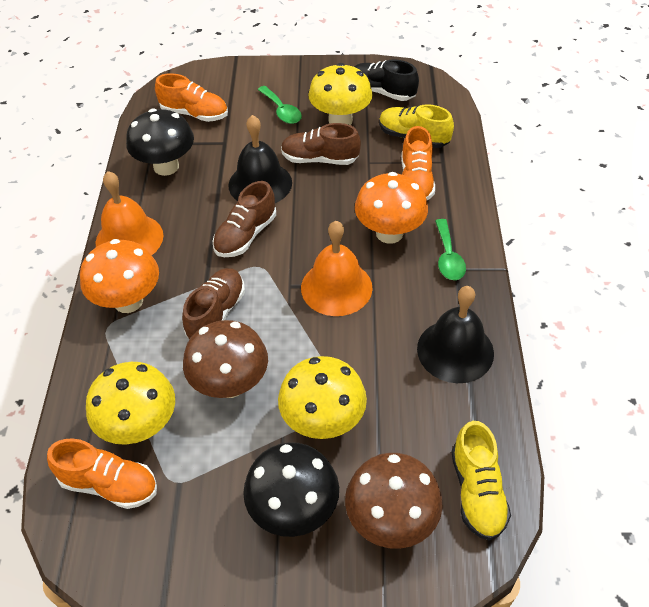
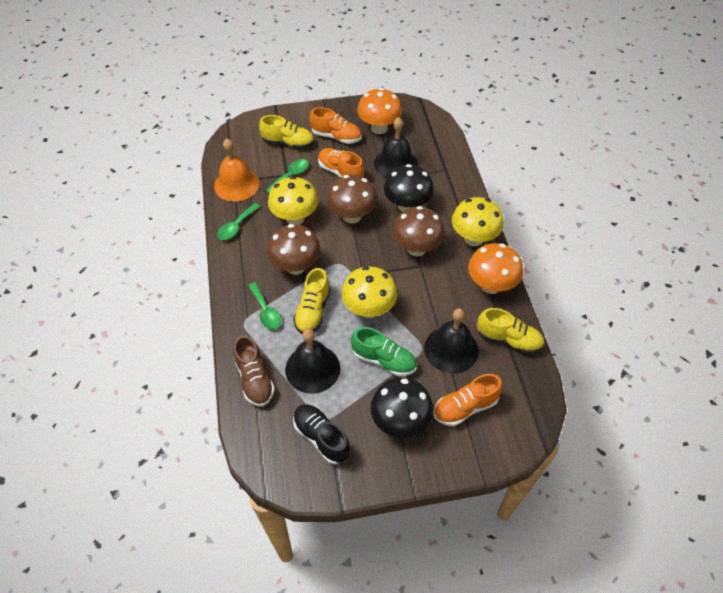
black bell: 2 -> 3
brown mushroom: 2 -> 3
brown shoe: 3 -> 1
green shoe: 0 -> 1
green spoon: 2 -> 3
orange bell: 2 -> 1
yellow shoe: 2 -> 3

